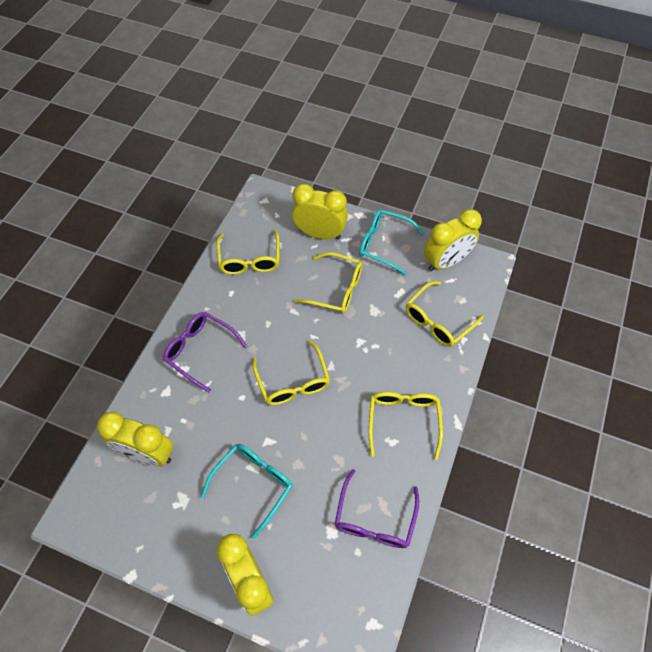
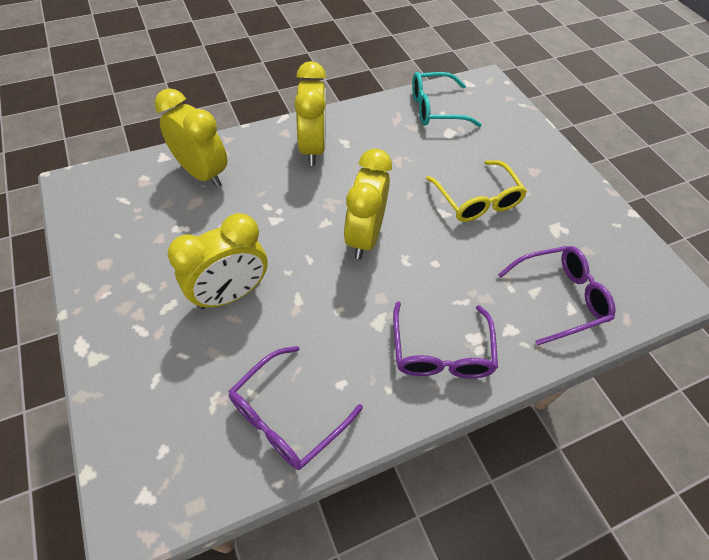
purple glasses: 2 -> 3
turquoise glasses: 2 -> 1
yellow glasses: 5 -> 1

